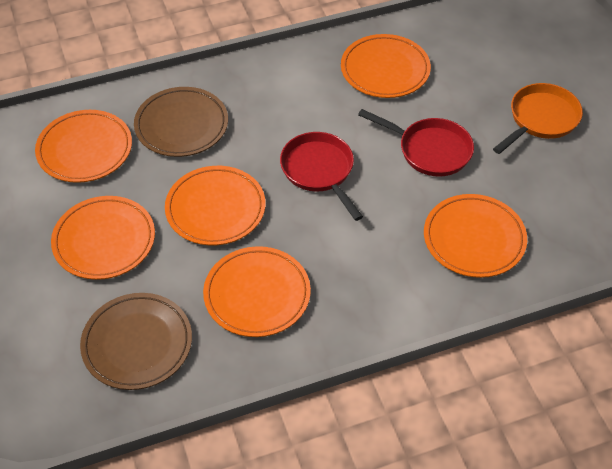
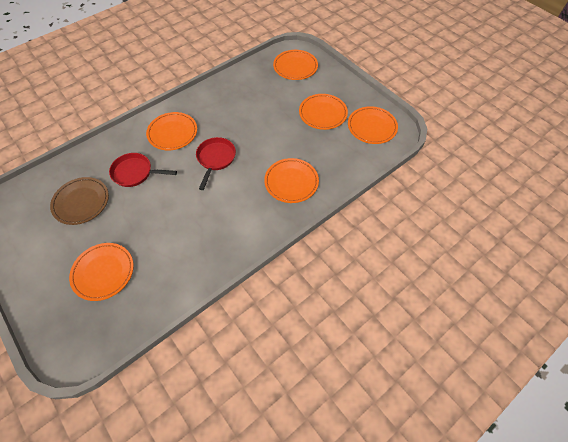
brown plate: 2 -> 1
orange pan: 1 -> 0

